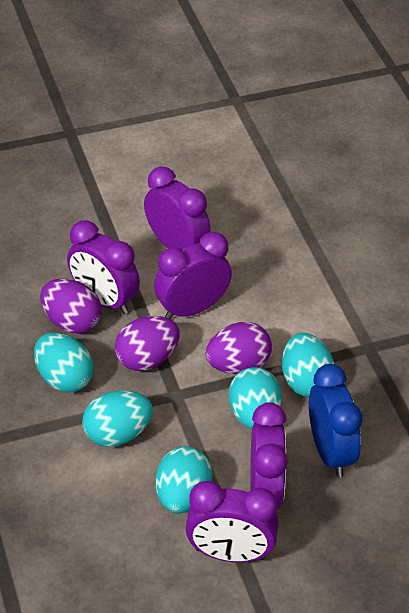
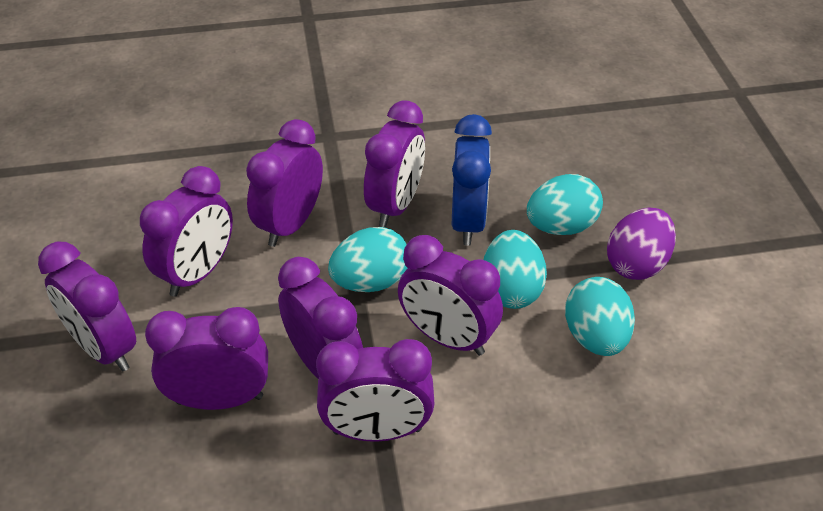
purple clock: 5 -> 8
purple egg: 3 -> 1
turquoise egg: 5 -> 4

